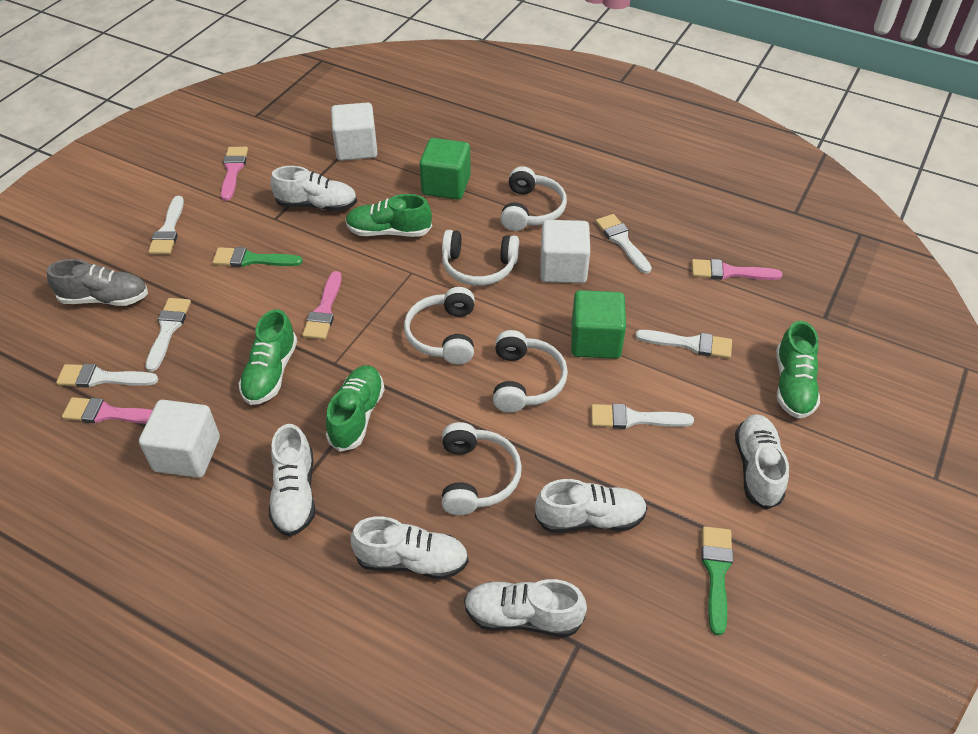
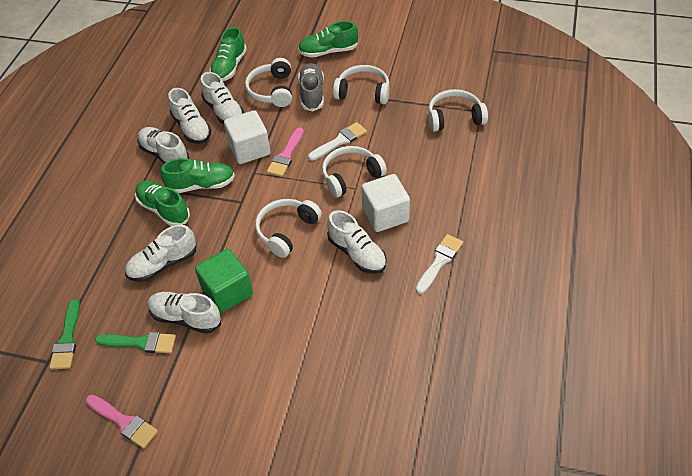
green cube: 2 -> 1
pink brush: 4 -> 2
white brush: 6 -> 2
white cube: 3 -> 2

